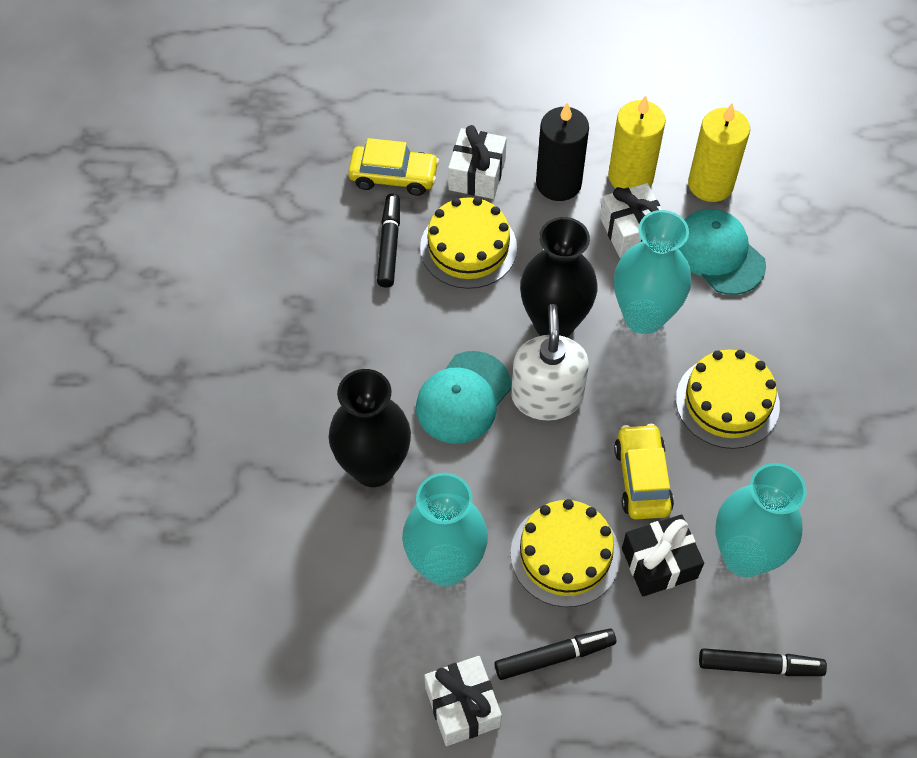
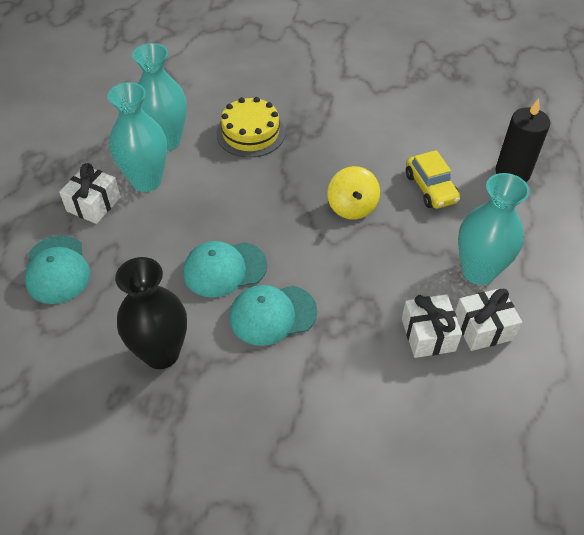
black gift: 1 -> 0
black marker: 3 -> 0
black vase: 2 -> 1
turquoise cap: 2 -> 3
white soap dispenser: 1 -> 0
yellow cake: 3 -> 1
yellow candle: 2 -> 0
yellow car: 2 -> 1
yellow spinning top: 0 -> 1

